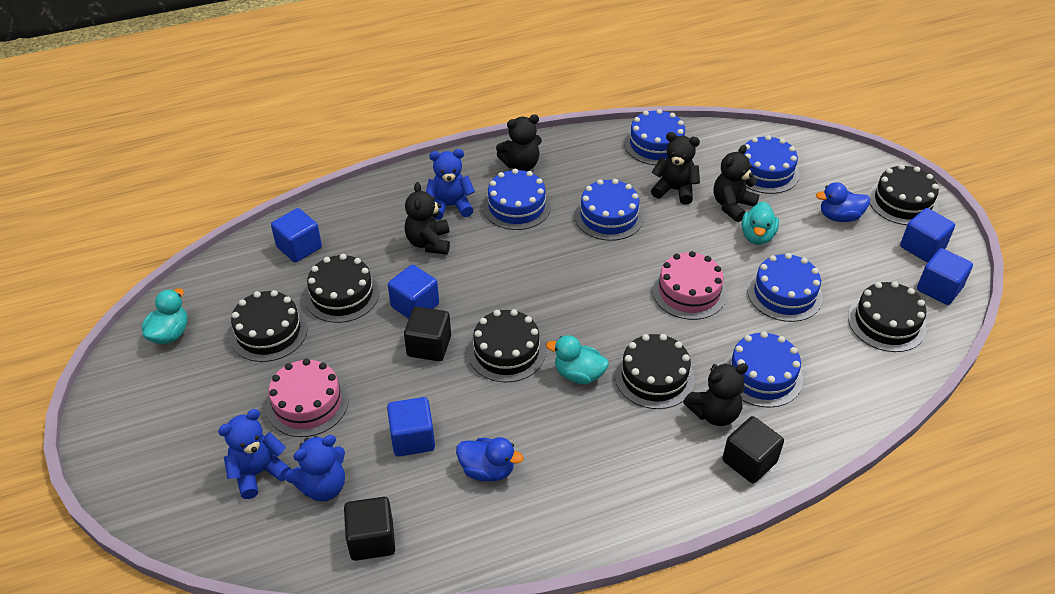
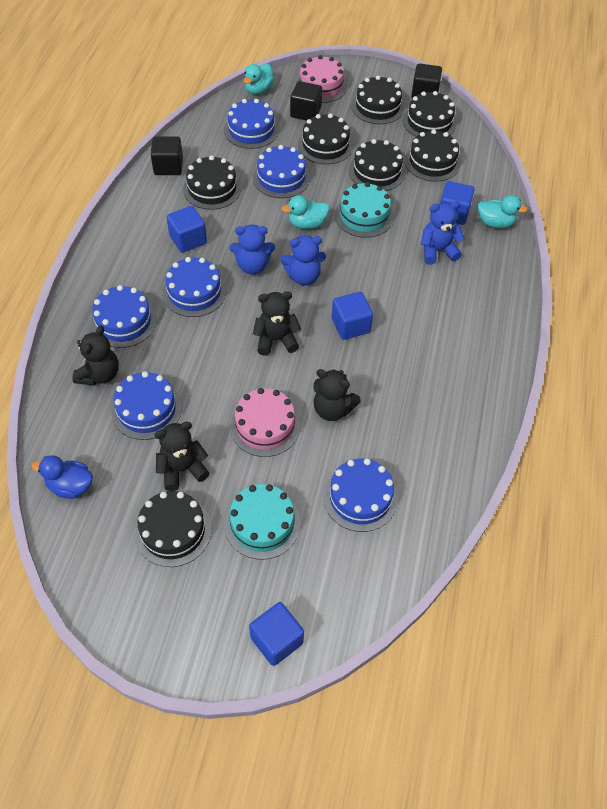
black cake: 6 -> 7
black teddy bear: 5 -> 4
blue cube: 5 -> 4
blue duck: 2 -> 1
turquoise cake: 0 -> 2

